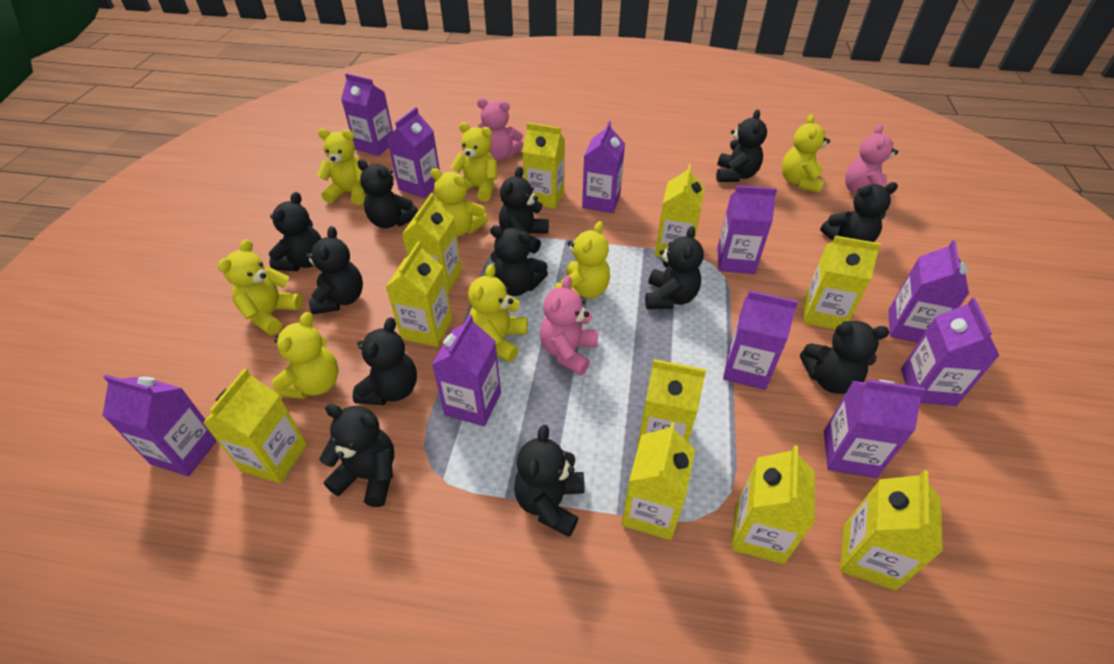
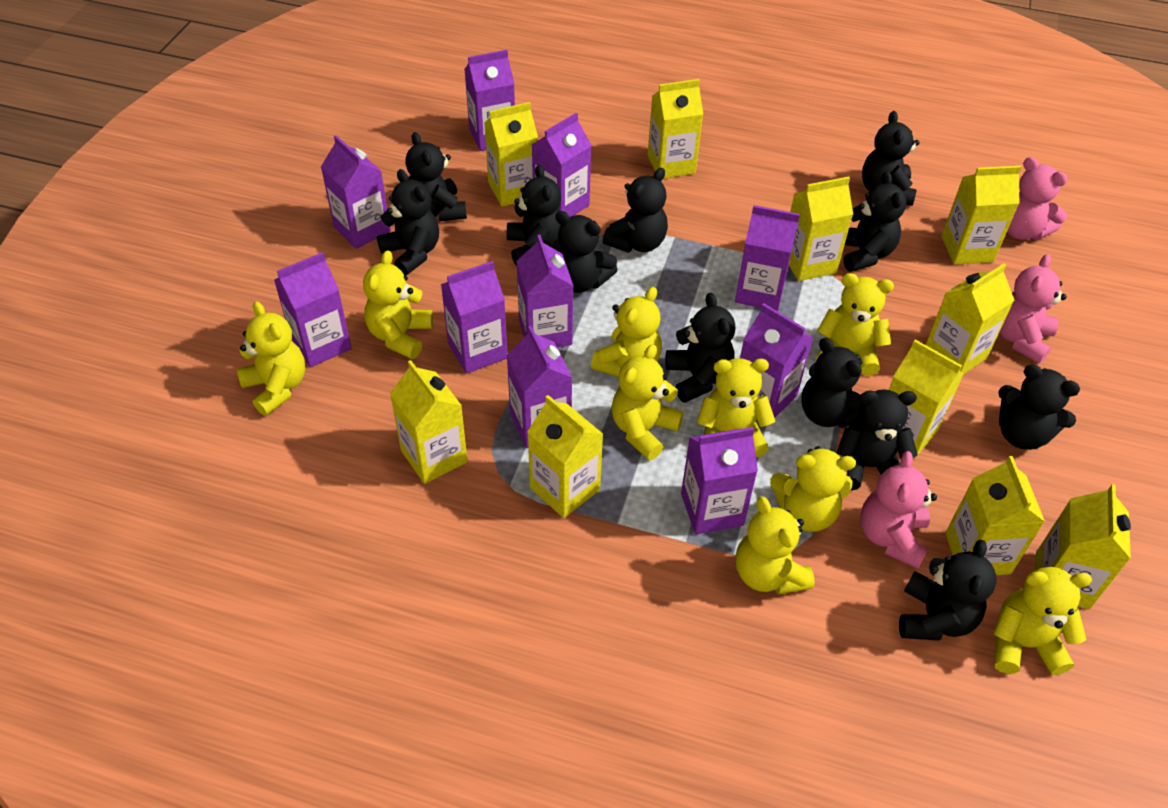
yellow teddy bear: 8 -> 9

